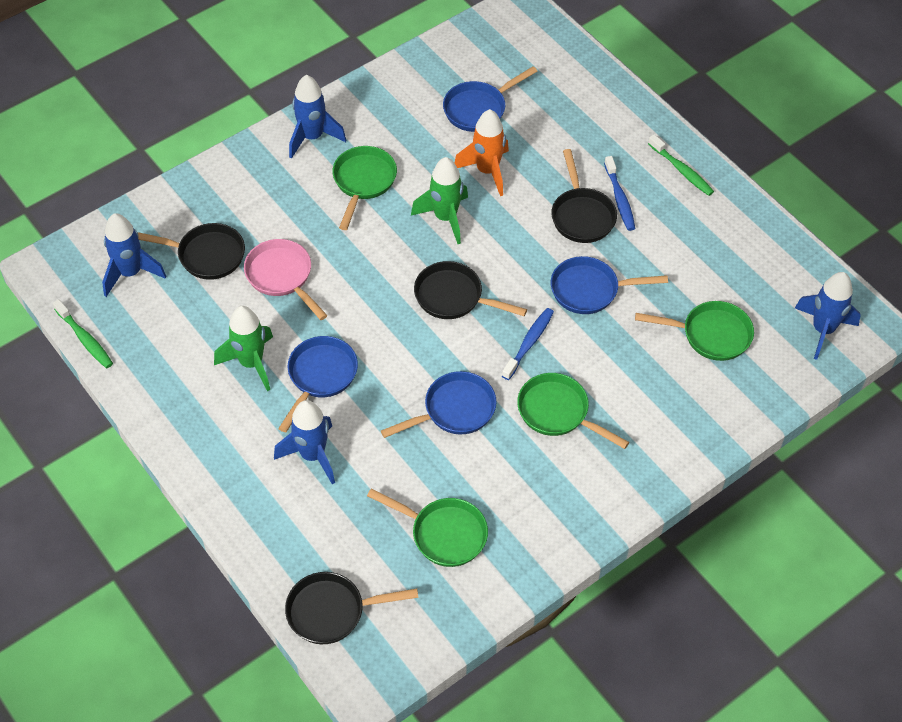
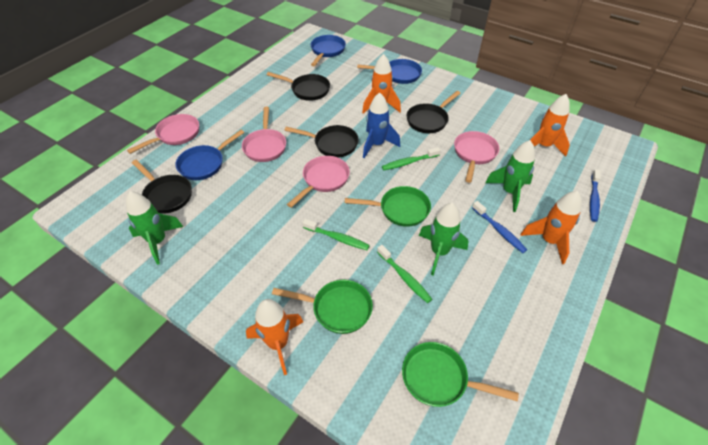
blue pan: 4 -> 3
blue rocket: 4 -> 1
green pan: 4 -> 3
green rocket: 2 -> 3
green toothbrush: 2 -> 3
orange rocket: 1 -> 4
pink pan: 1 -> 4

